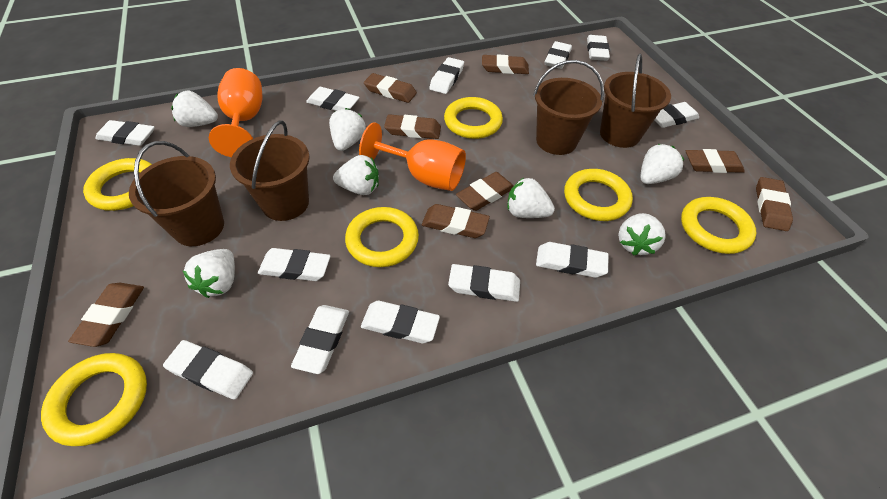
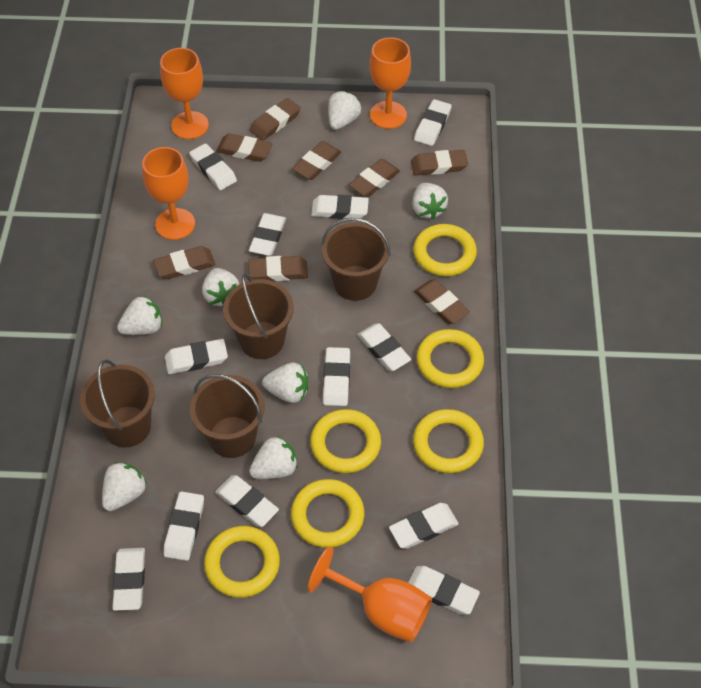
orange goblet: 2 -> 4

